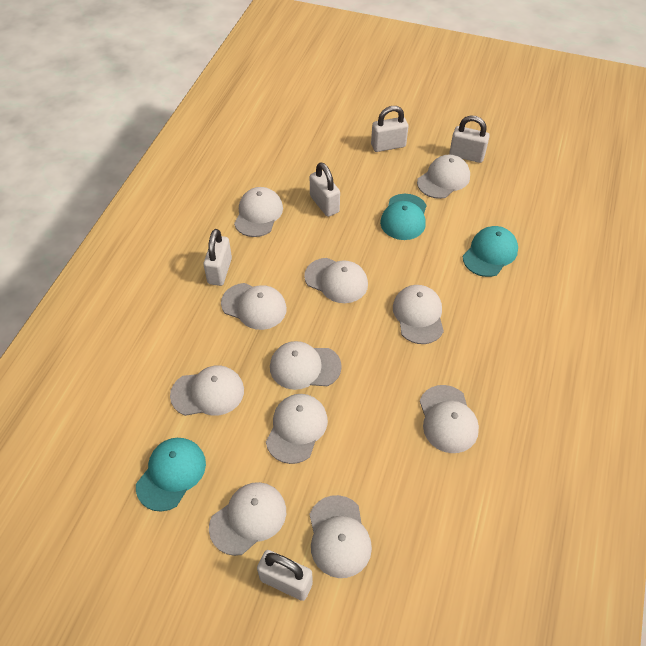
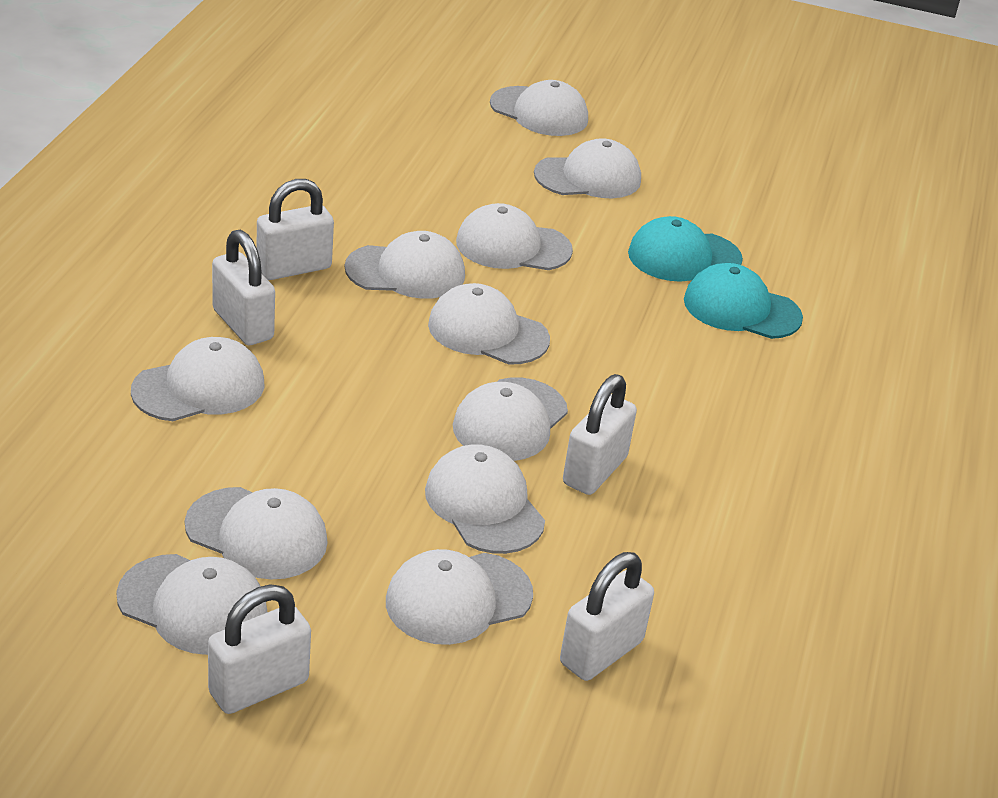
turquoise cap: 3 -> 2

